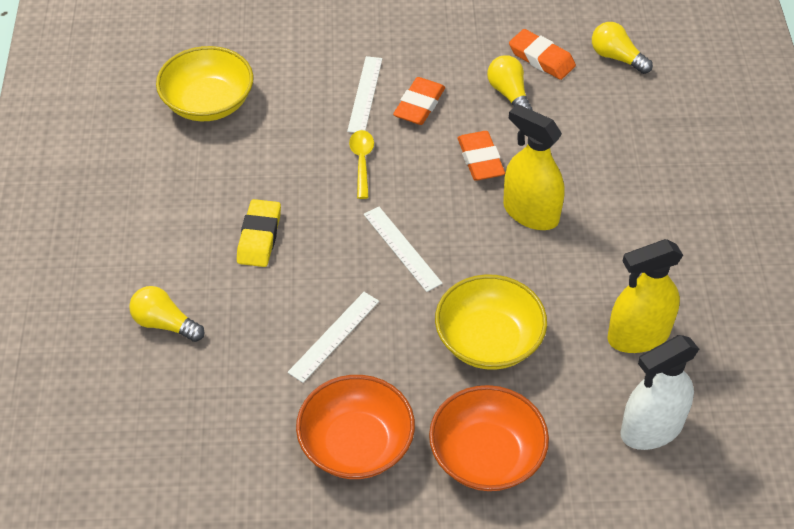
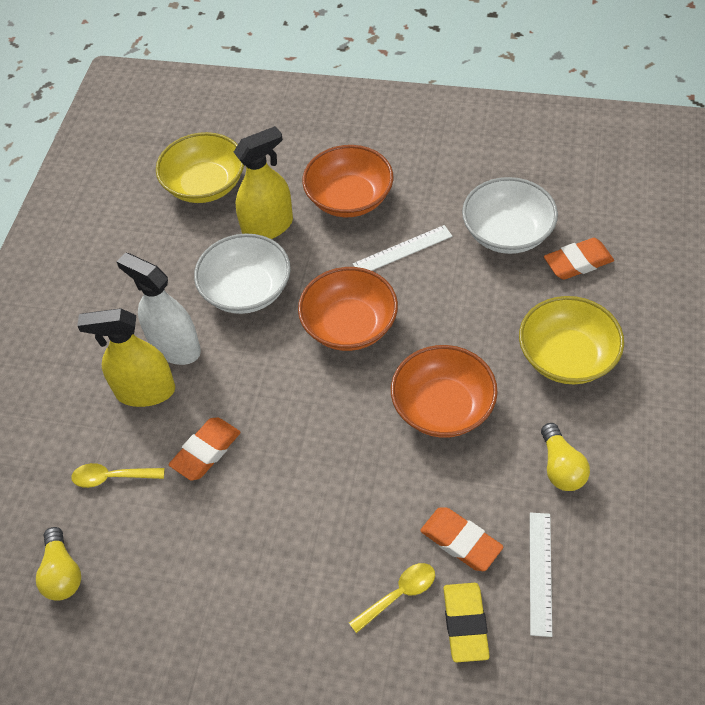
orange bowl: 2 -> 3
white bowl: 0 -> 2
white ruler: 3 -> 2
yellow light bulb: 3 -> 2
yellow spoon: 1 -> 2

